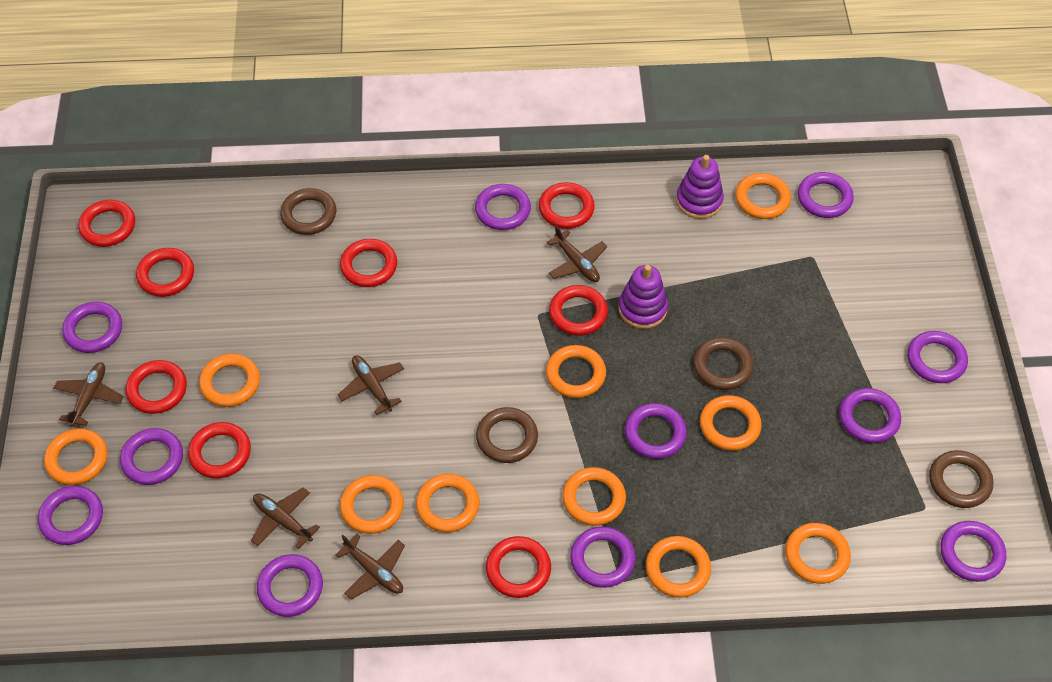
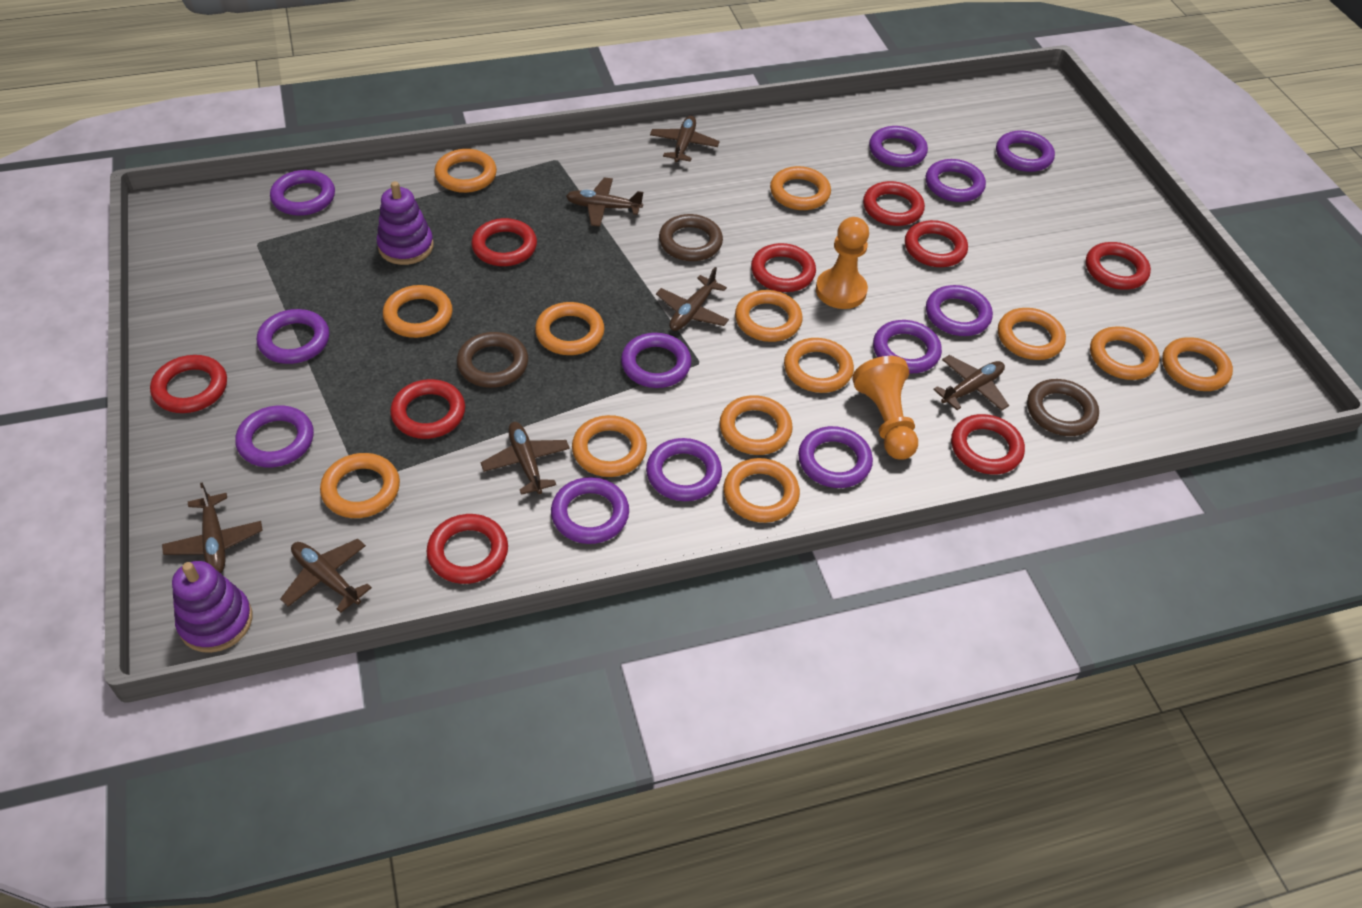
brown plane: 5 -> 7
brown ring: 4 -> 3
orange pawn: 0 -> 2
orange ring: 10 -> 13
purple ring: 11 -> 12
red ring: 8 -> 9

